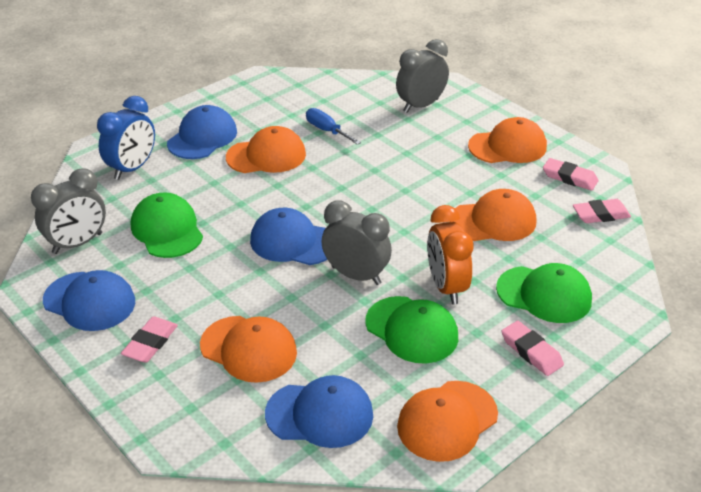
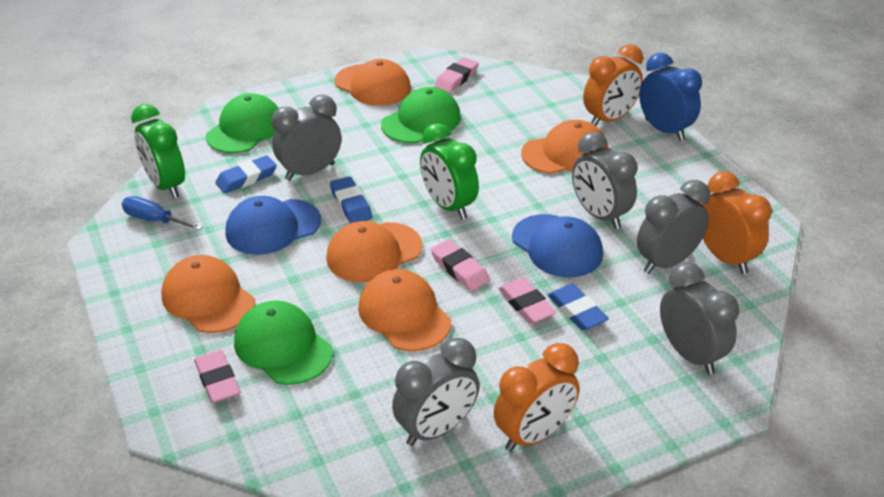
blue cap: 4 -> 2
blue eraser: 0 -> 3
green clock: 0 -> 2
grey clock: 3 -> 5
orange clock: 1 -> 3

